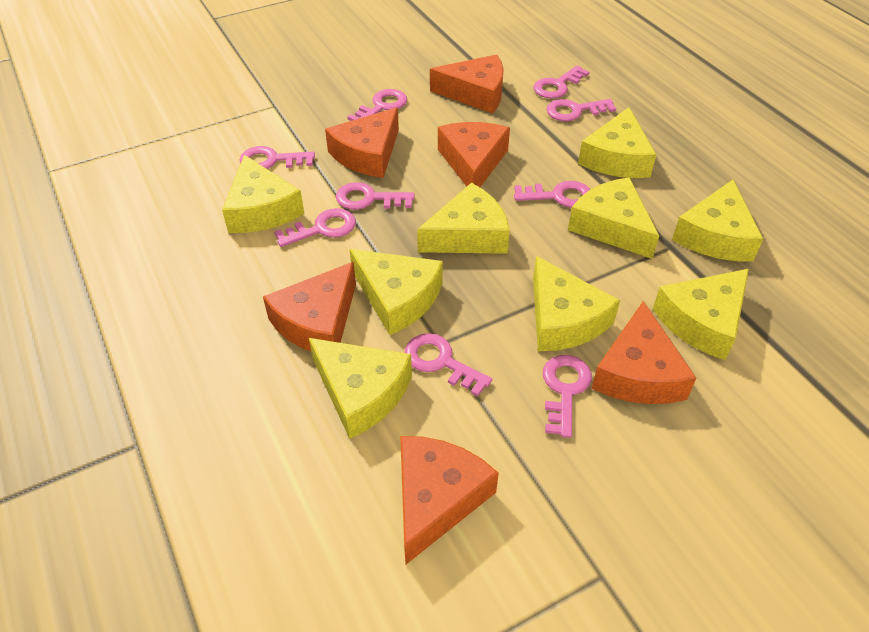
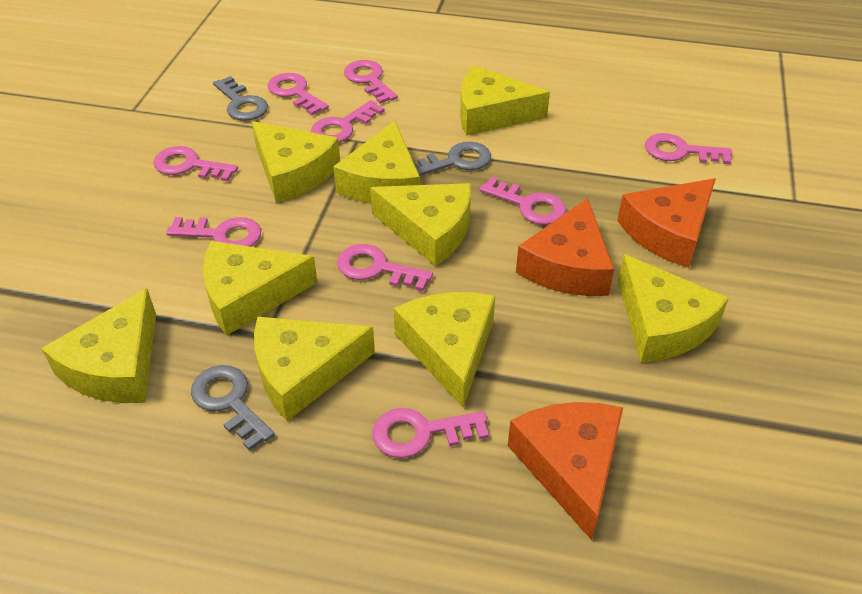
grey key: 0 -> 3
orange cheese: 6 -> 3

